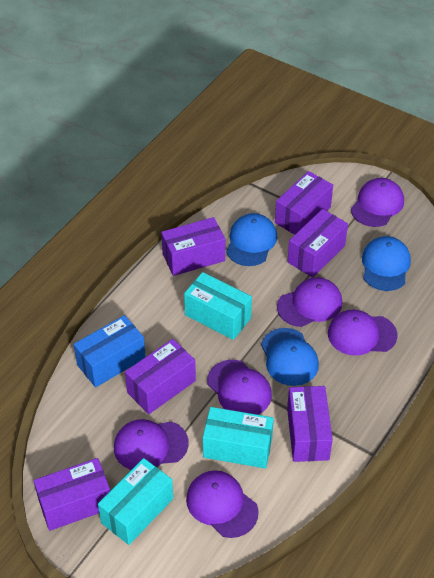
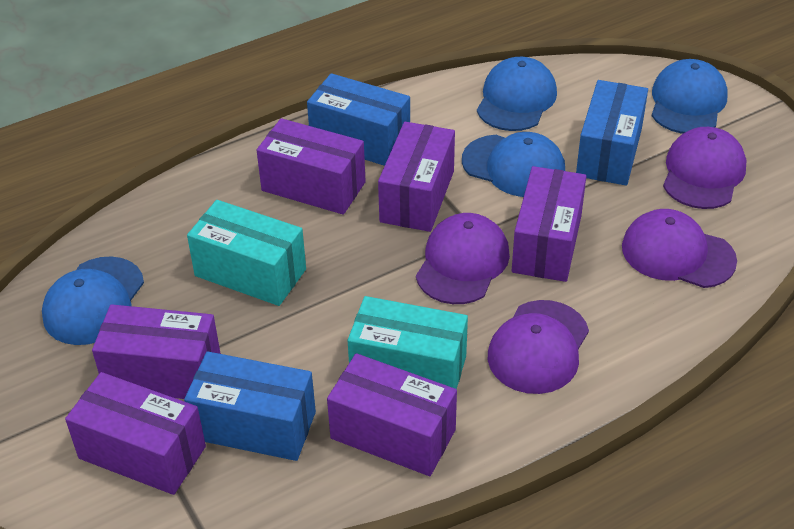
blue box: 1 -> 3
blue cap: 3 -> 4
purple cap: 6 -> 4
turquoise box: 3 -> 2

